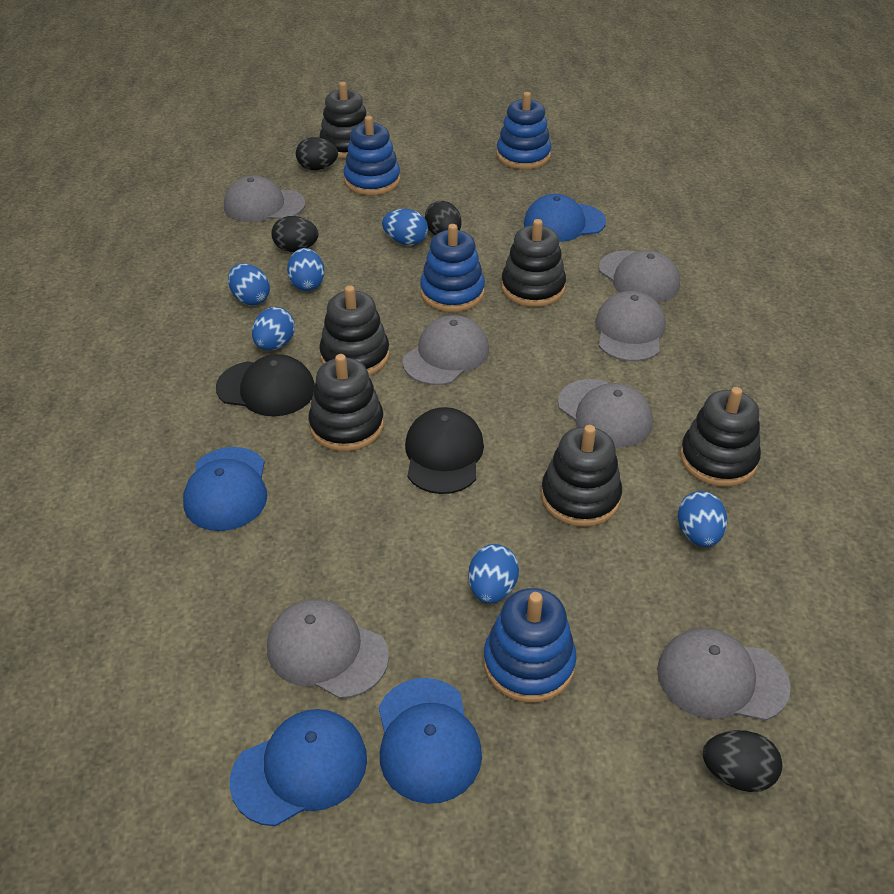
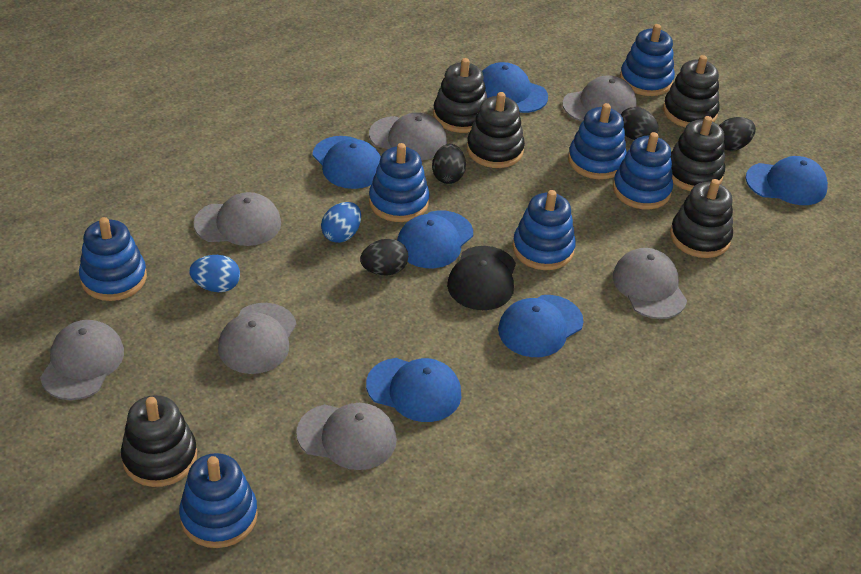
black cap: 2 -> 1
blue cap: 4 -> 6
blue egg: 6 -> 2
blue stacking toy: 4 -> 7

